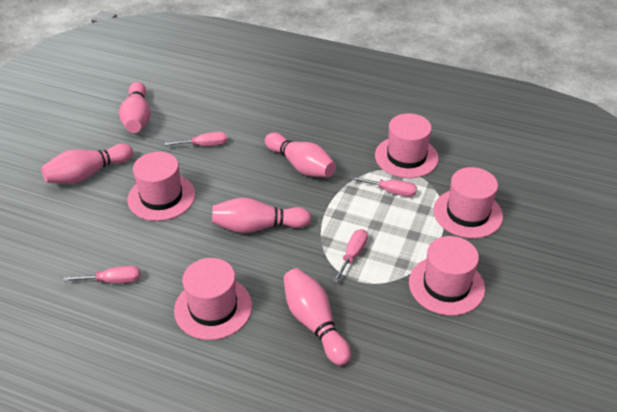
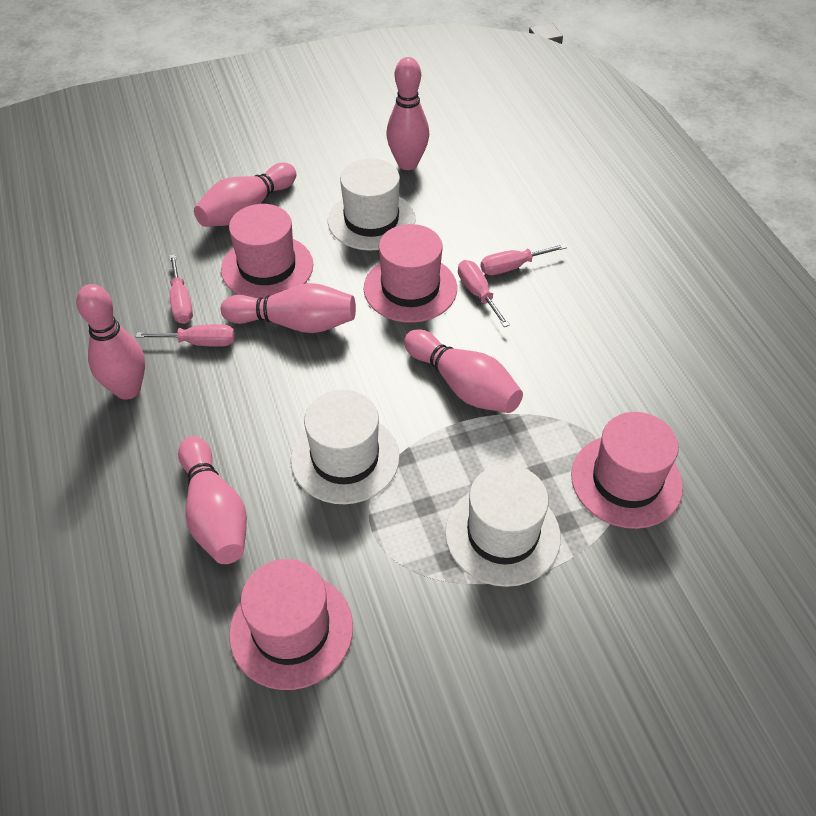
pink bowling pin: 5 -> 6
pink hat: 5 -> 4
white hat: 0 -> 3

